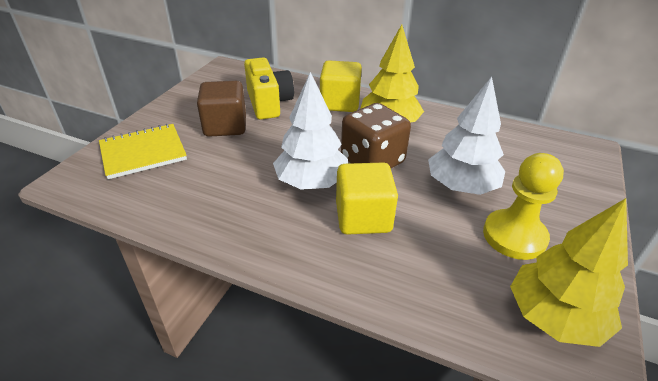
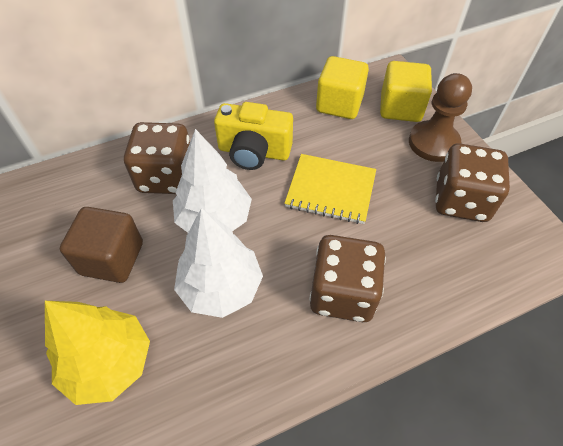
brown dice: 1 -> 3
brown pawn: 0 -> 1
yellow pawn: 1 -> 0
yellow tree: 2 -> 1

